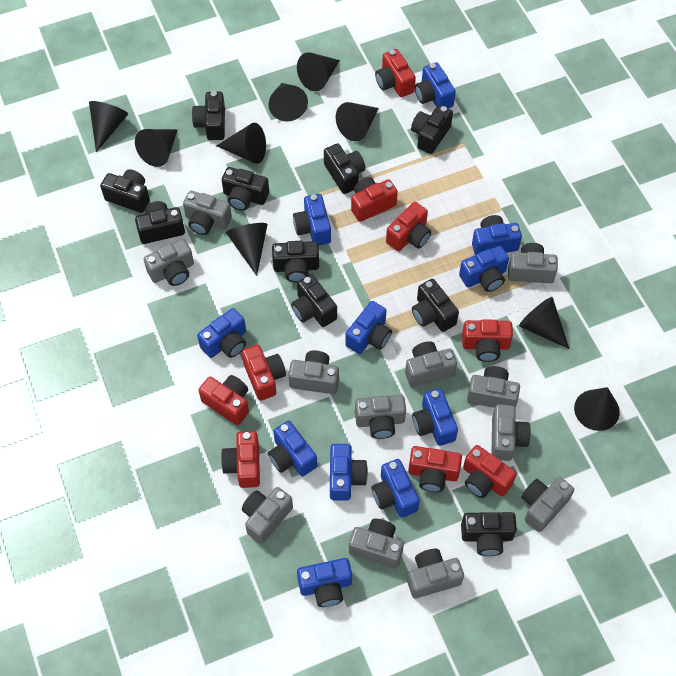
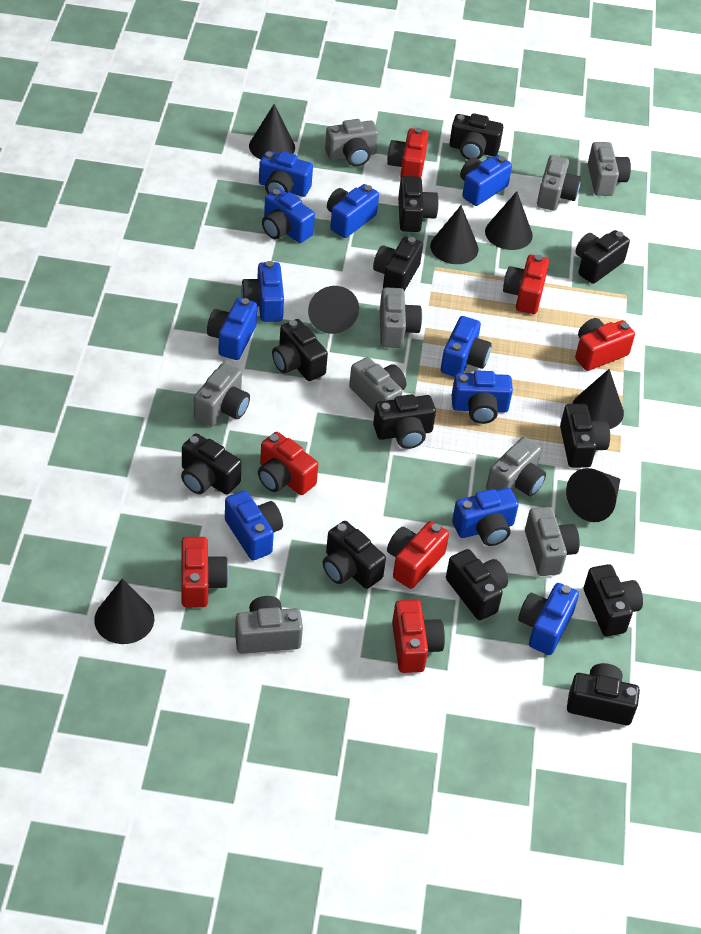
black camera: 10 -> 12
black cone: 9 -> 7
grey camera: 12 -> 9
red camera: 9 -> 7

